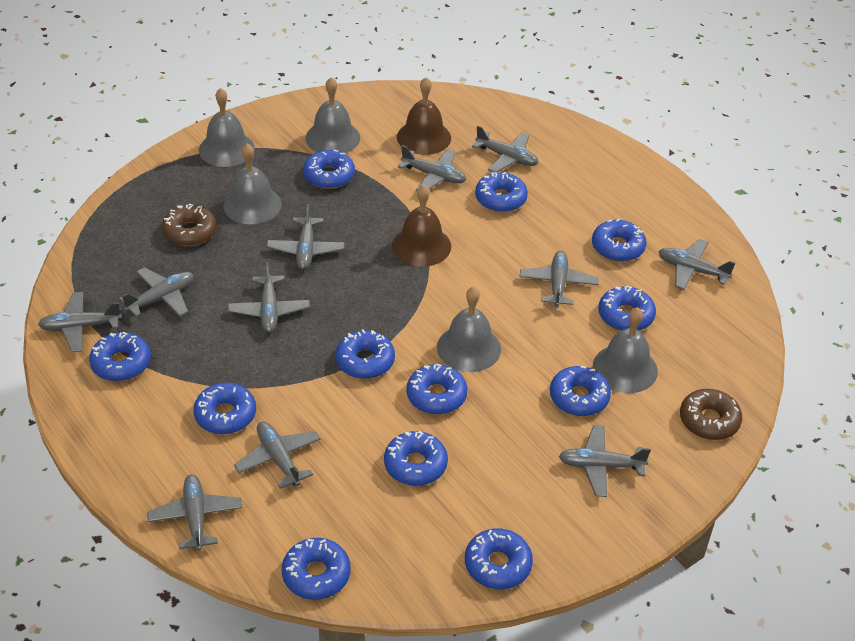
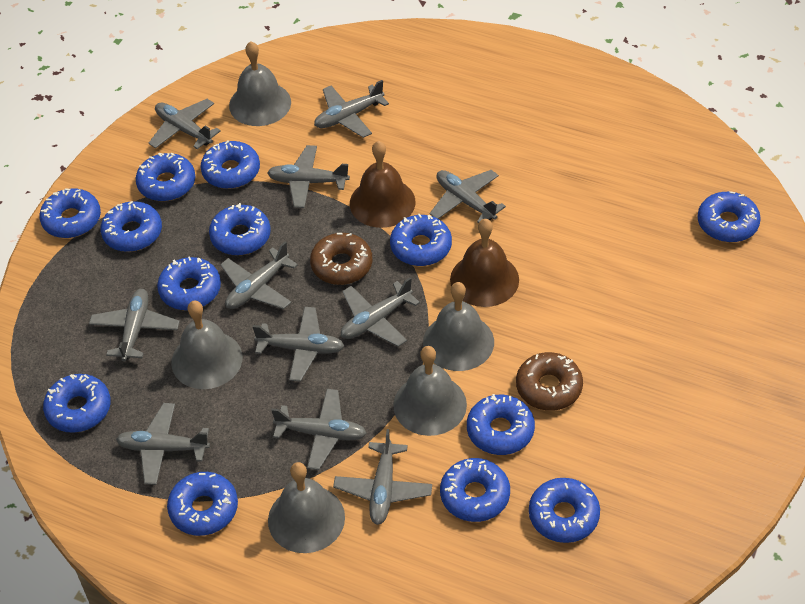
blue donut: 12 -> 13

